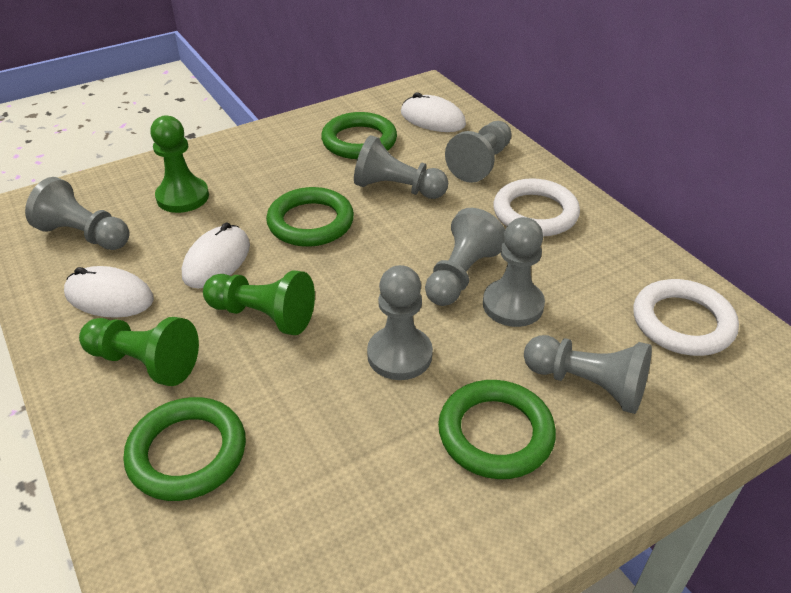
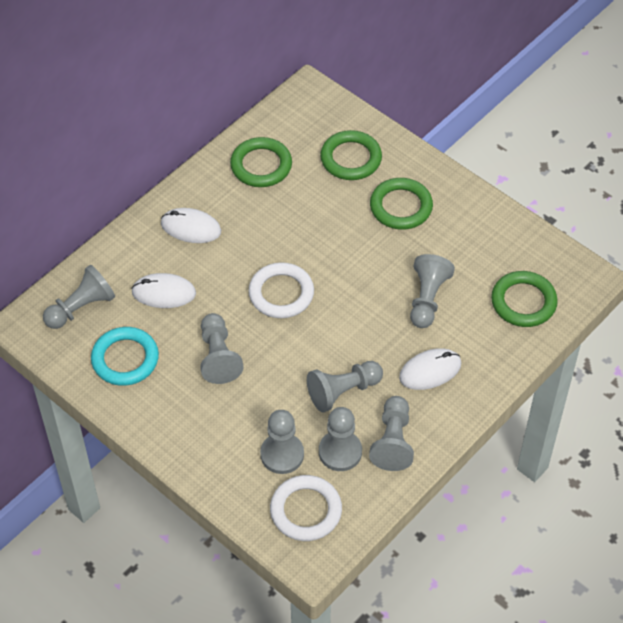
green pawn: 3 -> 0
turquoise ring: 0 -> 1

